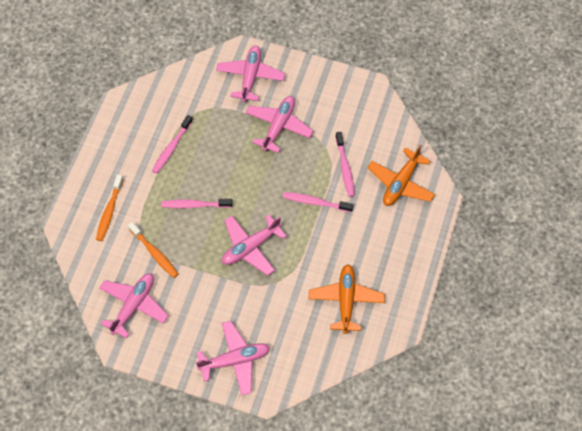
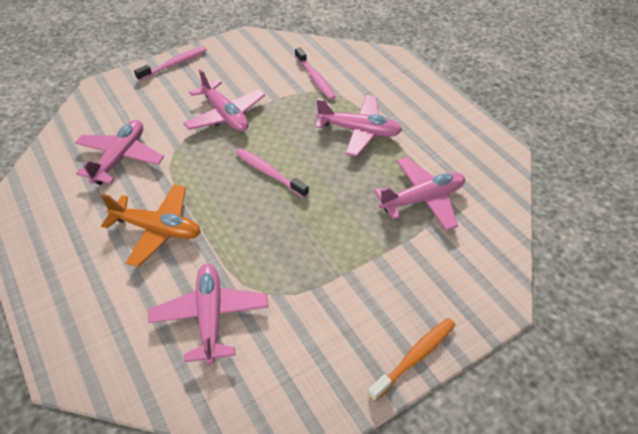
orange plane: 2 -> 1
orange toothbrush: 2 -> 1
pink toothbrush: 4 -> 3

